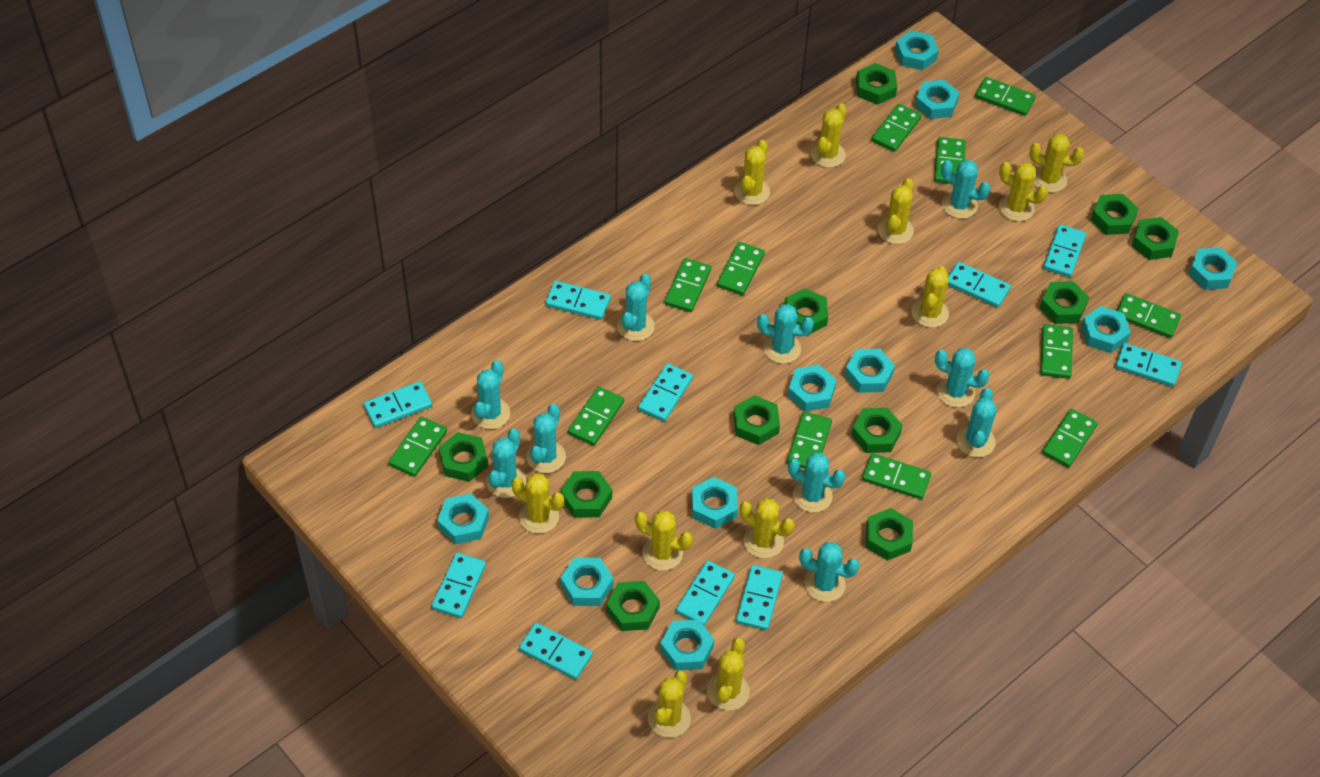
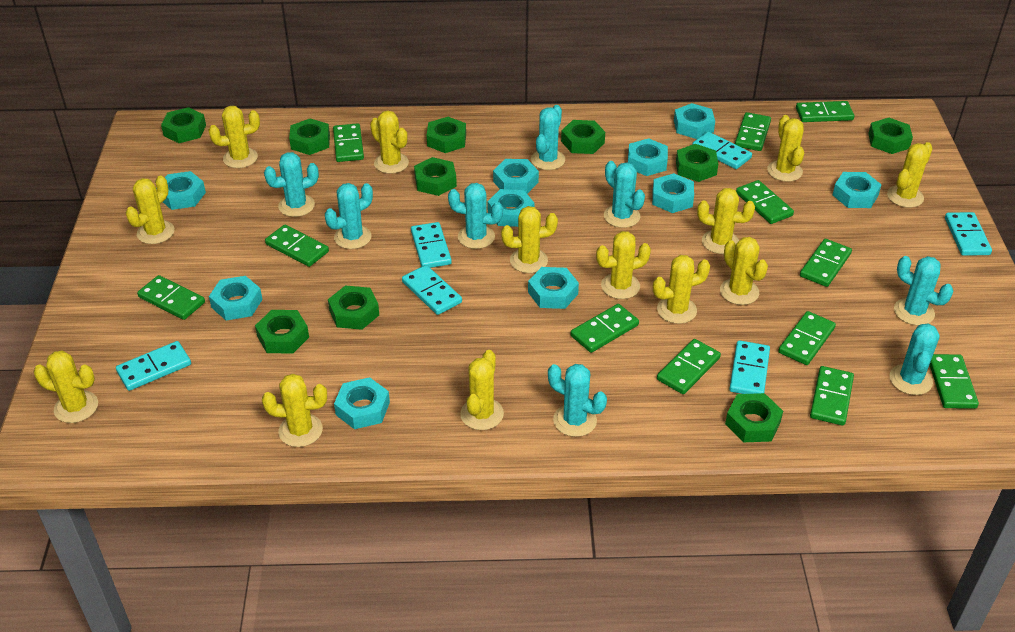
green nut: 11 -> 10
turquoise cactus: 10 -> 8
turquoise domino: 10 -> 6
yellow cactus: 11 -> 13

